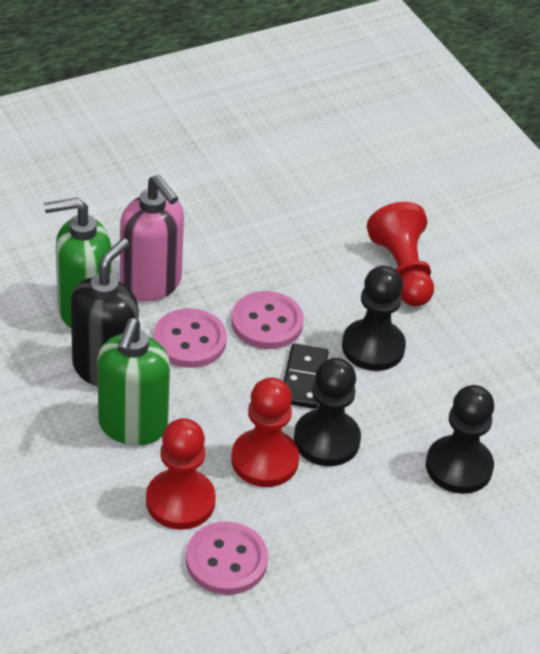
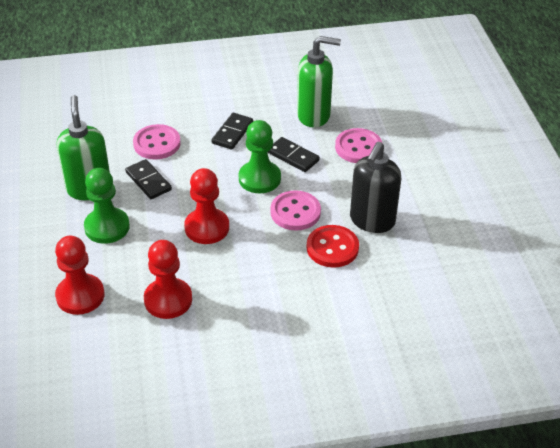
black domino: 1 -> 3
black pawn: 3 -> 0
green pawn: 0 -> 2
pink soap dispenser: 1 -> 0
red button: 0 -> 1

